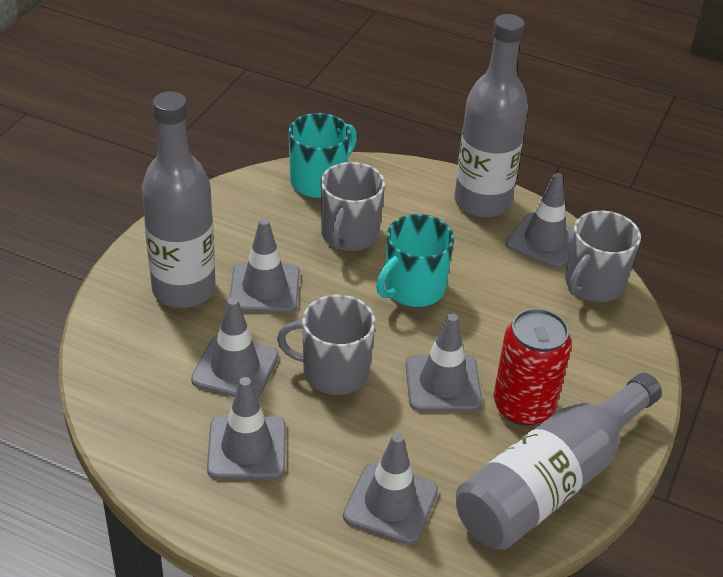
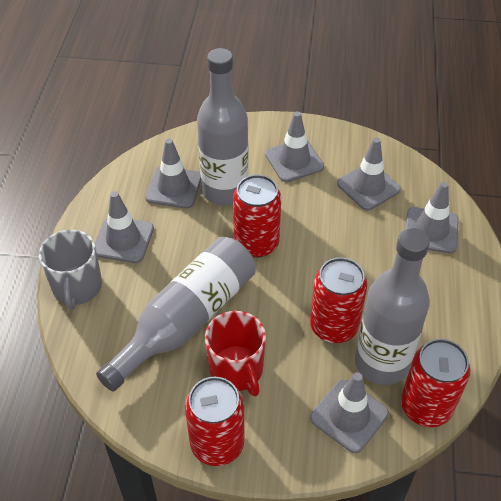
grey mug: 3 -> 1
red can: 1 -> 4
red mug: 0 -> 1
turquoise mug: 2 -> 0

